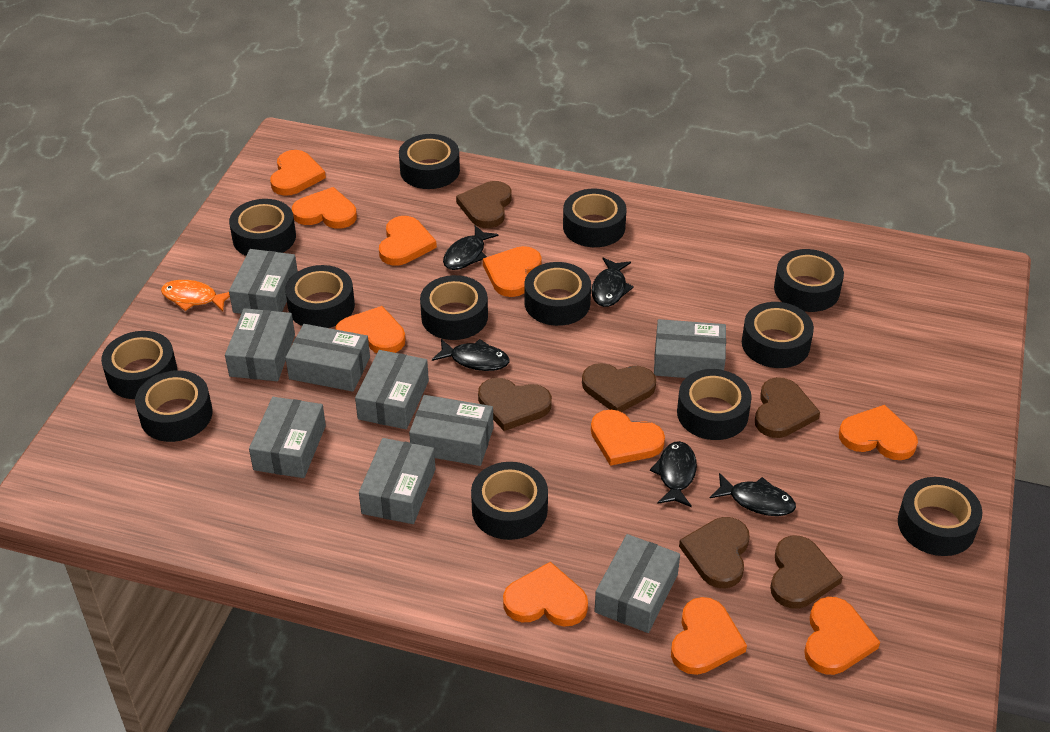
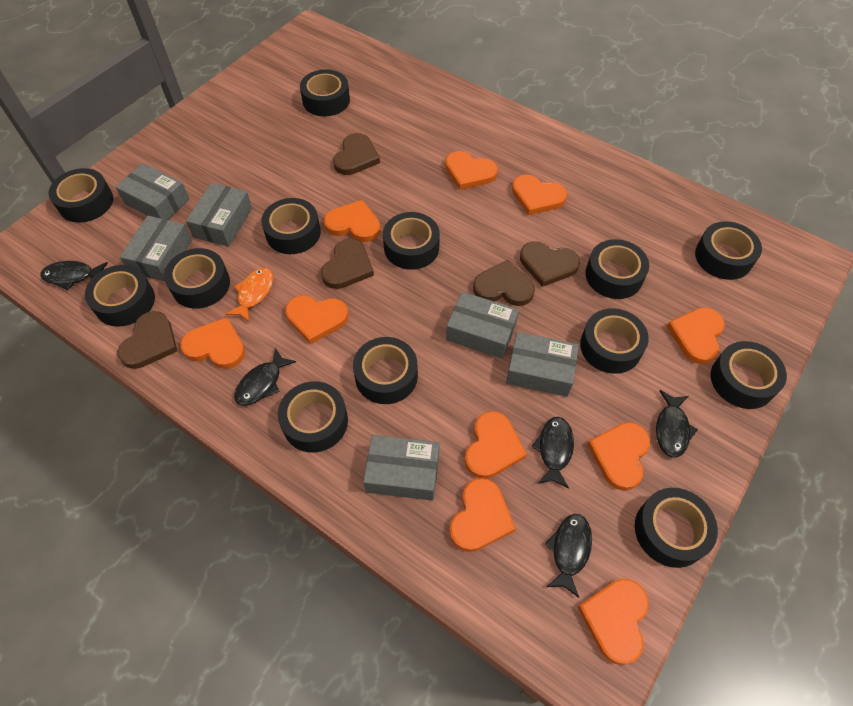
brown heart: 6 -> 5
grey box: 9 -> 6

